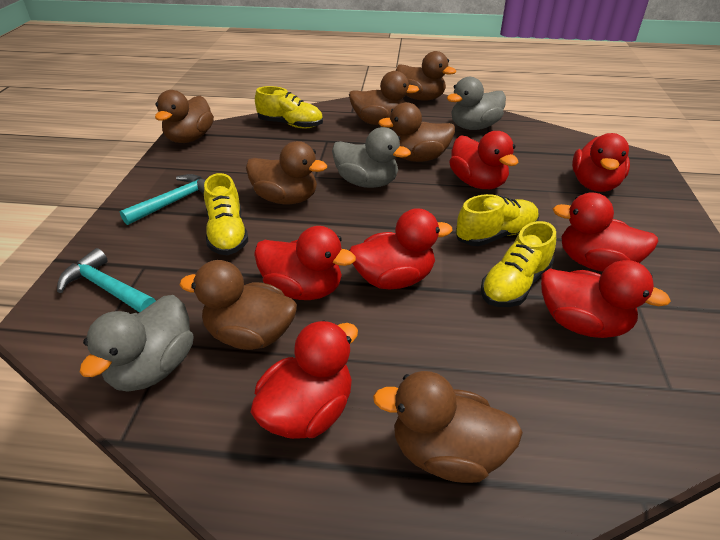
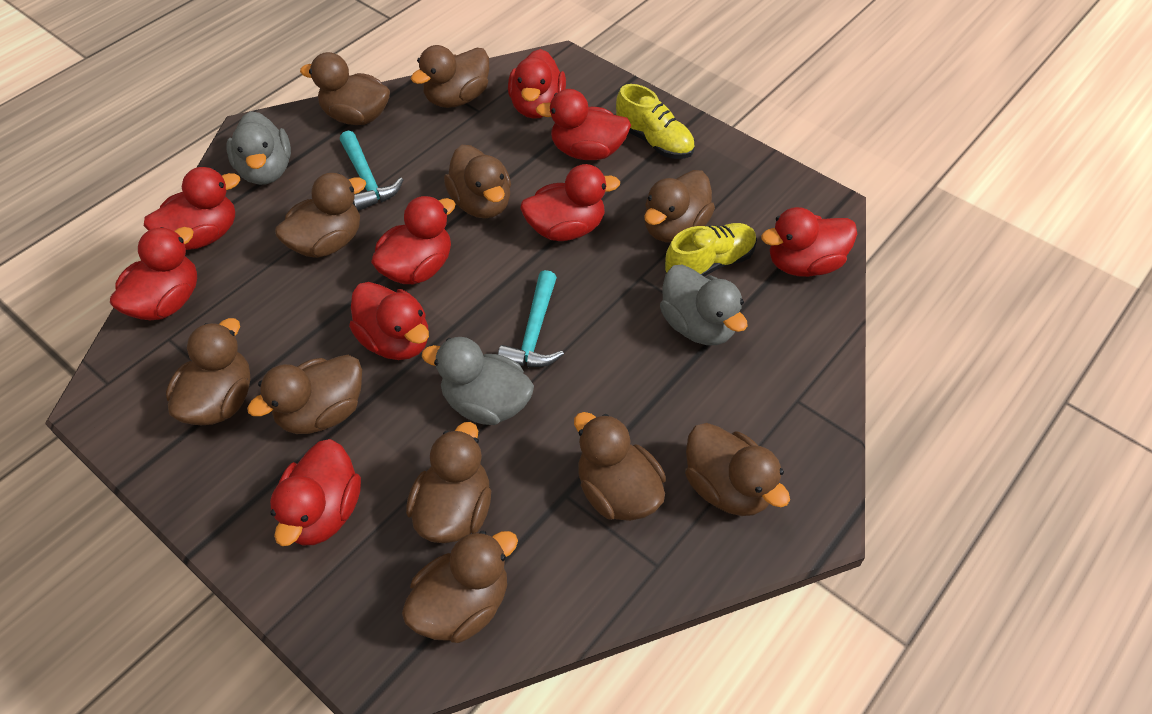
brown duck: 7 -> 11
red duck: 7 -> 9
yellow shoe: 4 -> 2

